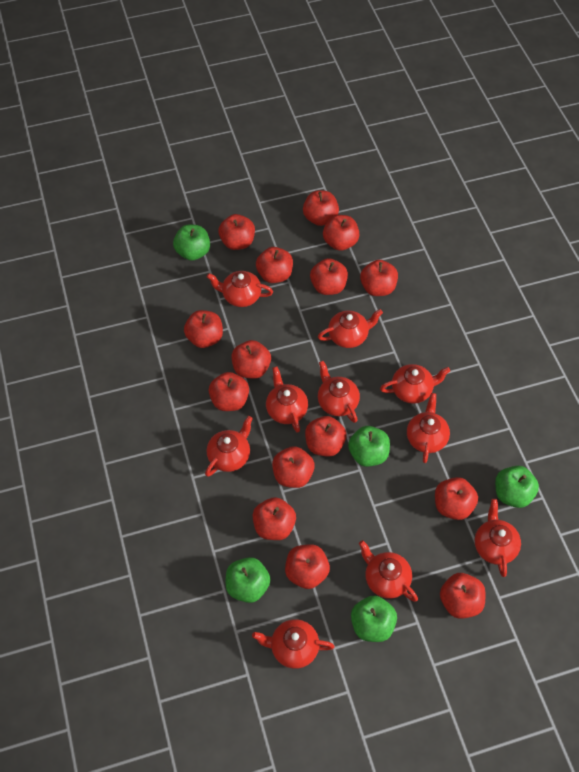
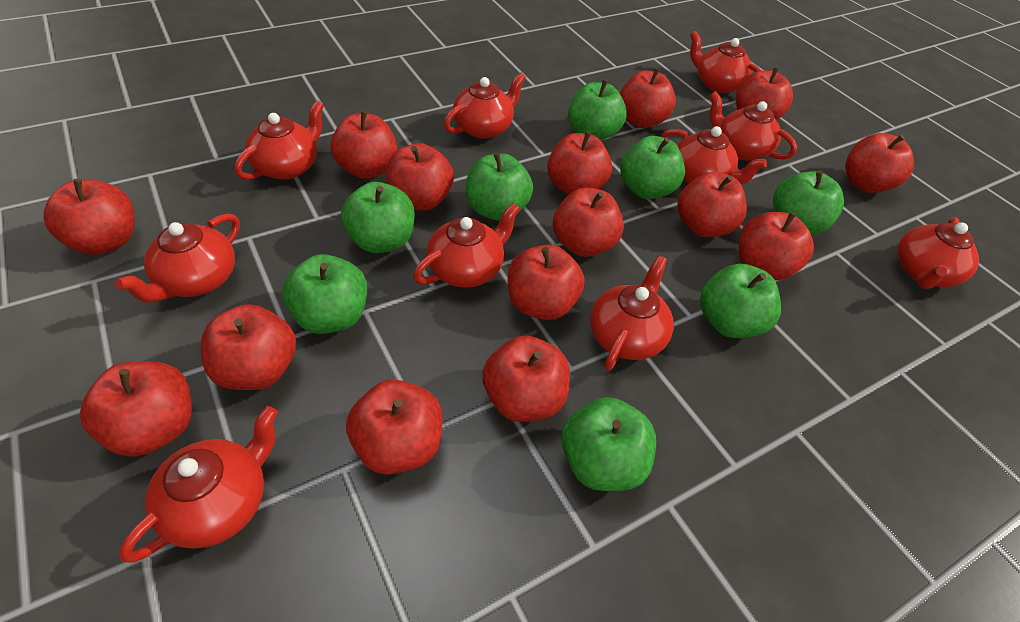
green apple: 5 -> 8

